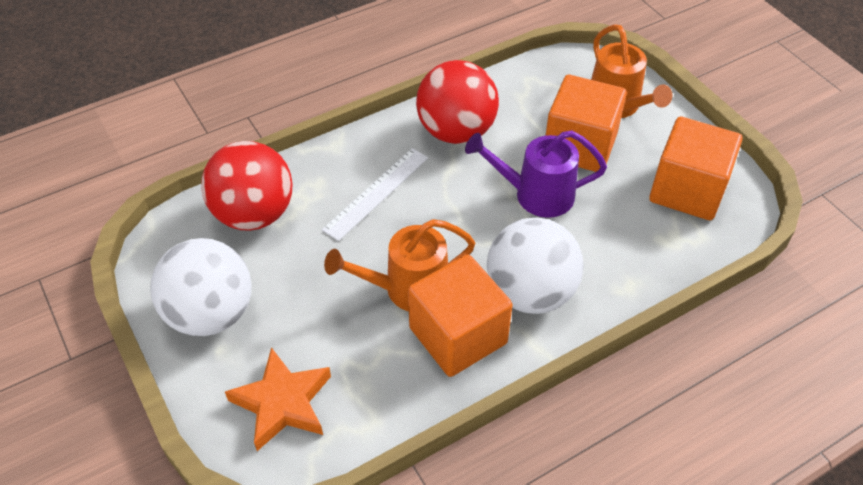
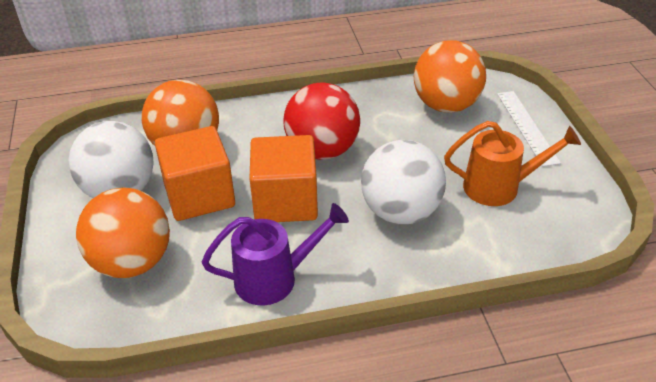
orange ball: 0 -> 3
orange cube: 3 -> 2
orange star: 1 -> 0
orange watering can: 2 -> 1
red ball: 2 -> 1

